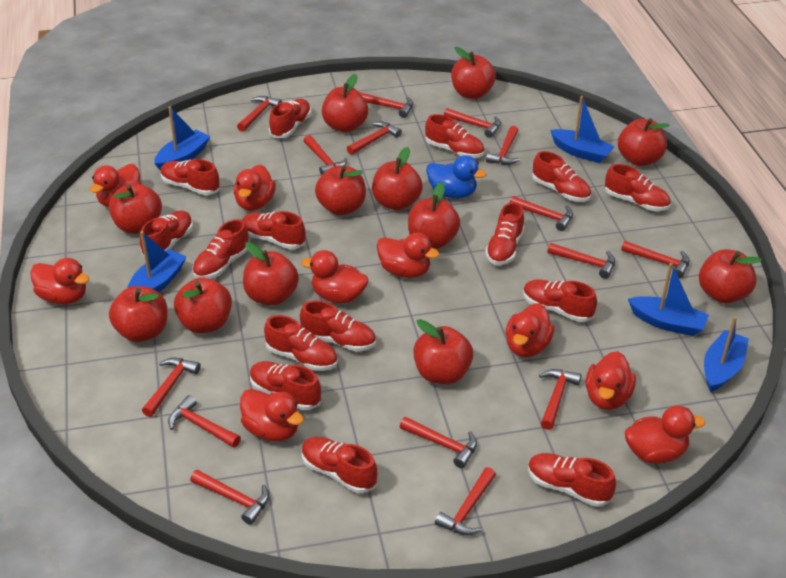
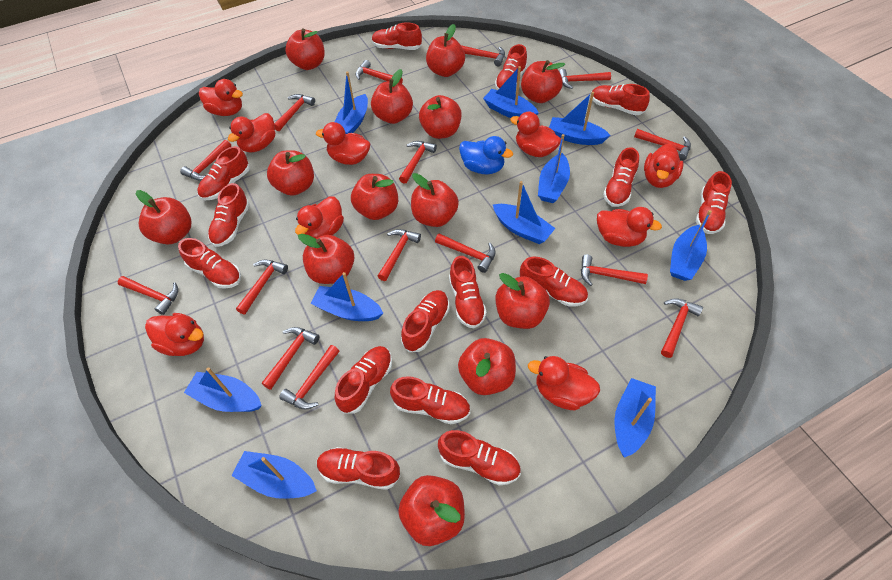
blue boat: 5 -> 10
red apple: 12 -> 13

